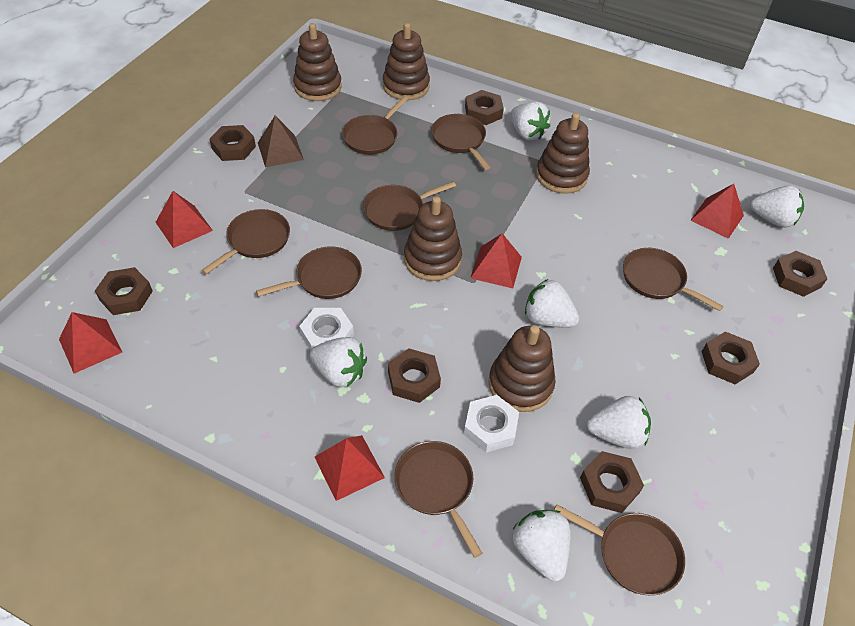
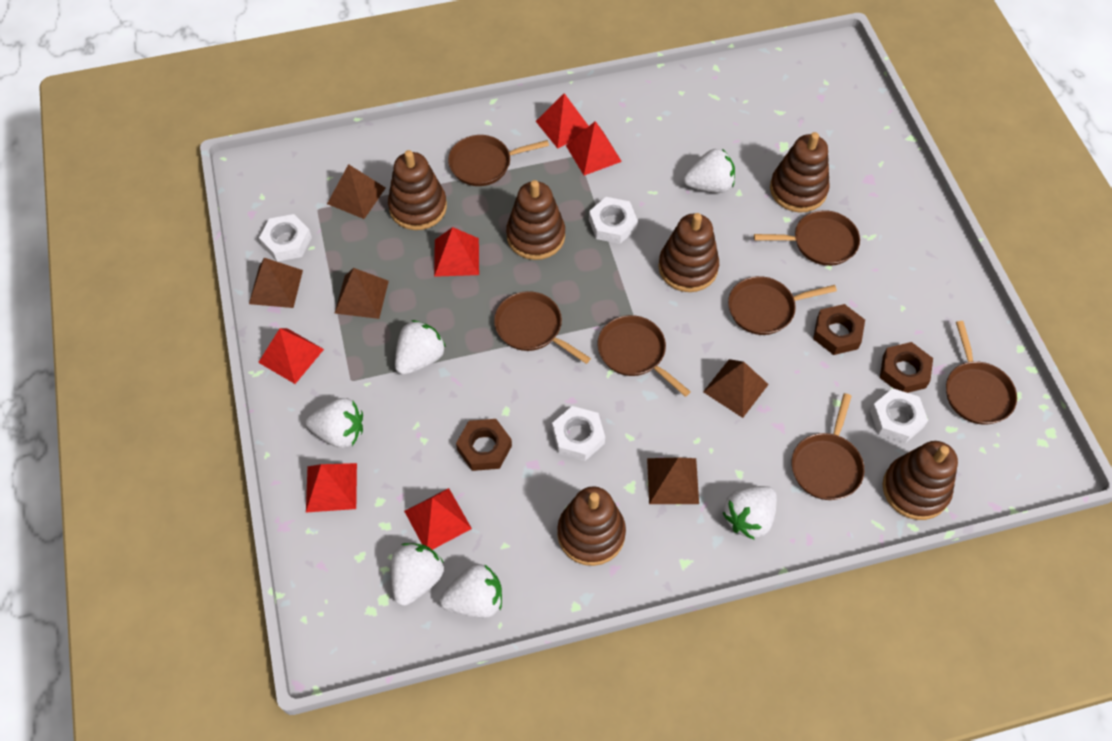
brown nut: 7 -> 3
brown pan: 8 -> 7
brown pyramid: 1 -> 5
brown stacking toy: 5 -> 6
red pyramid: 5 -> 6
white nut: 2 -> 4

